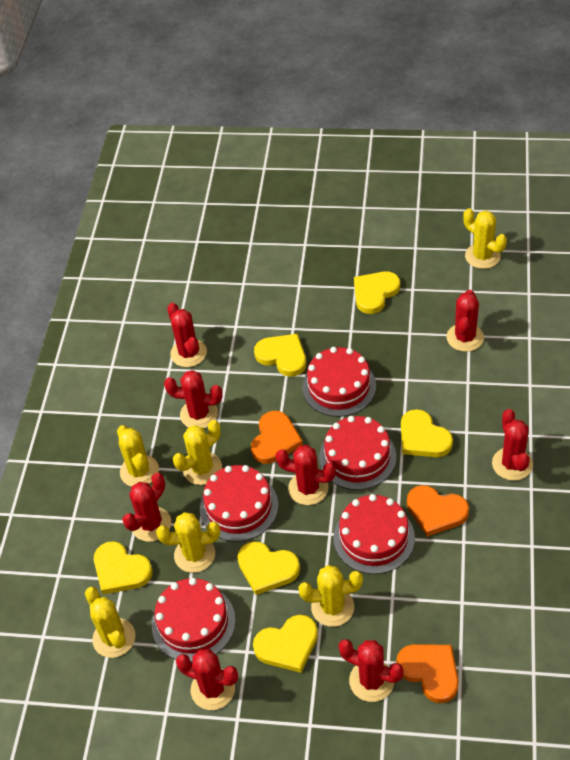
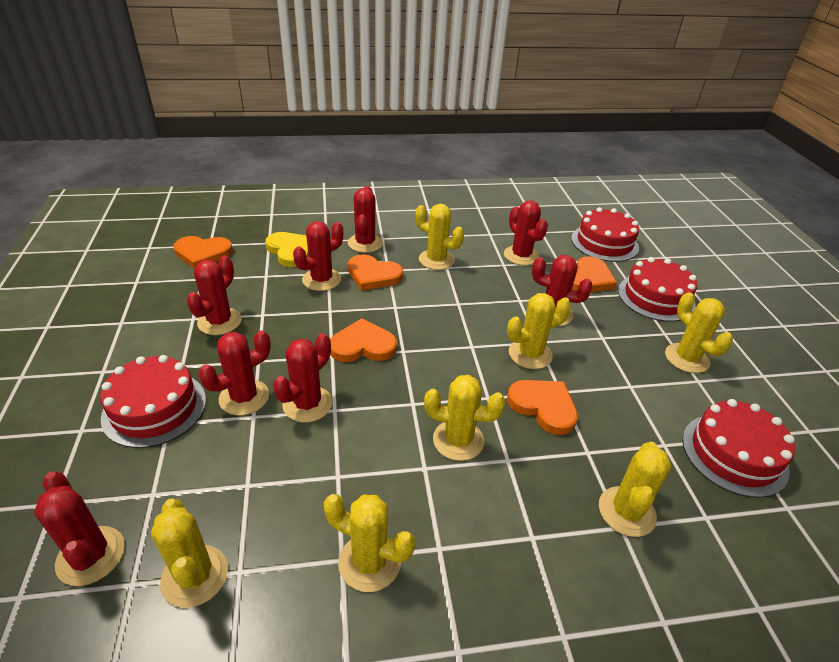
orange heart: 3 -> 5
red cake: 5 -> 4
yellow cactus: 6 -> 7
yellow heart: 6 -> 1

